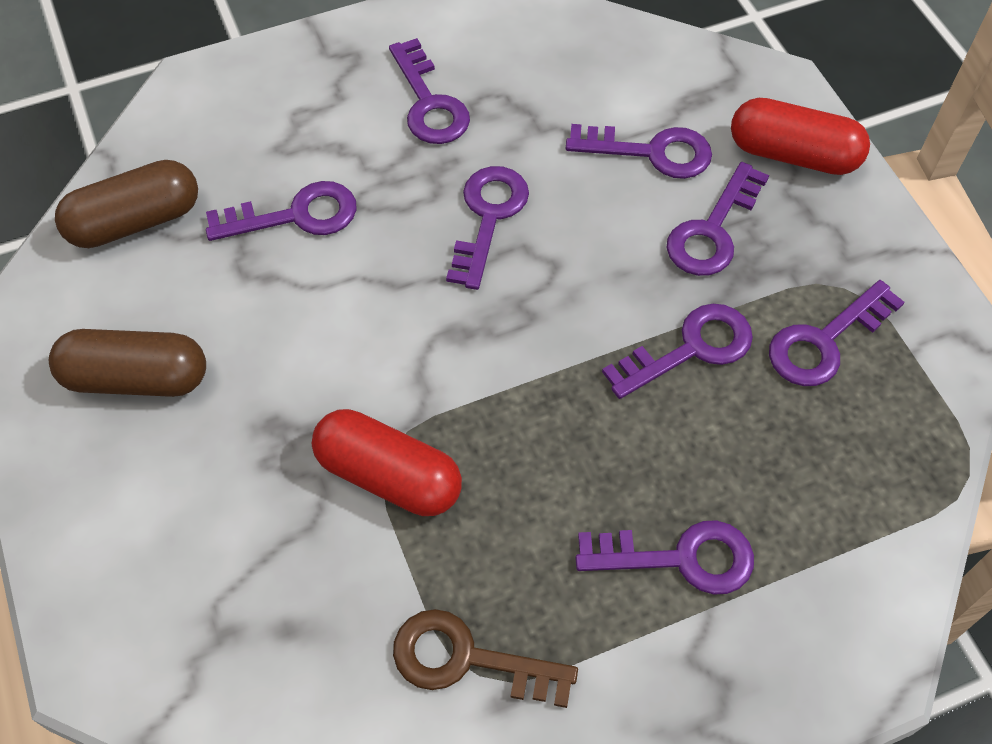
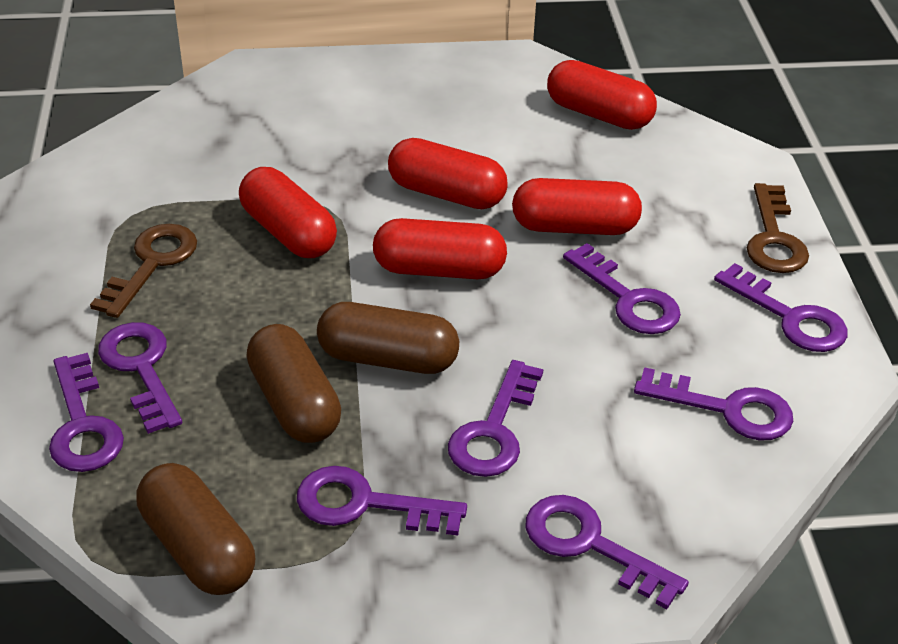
brown capsule: 2 -> 3
brown key: 1 -> 2
red capsule: 2 -> 5

